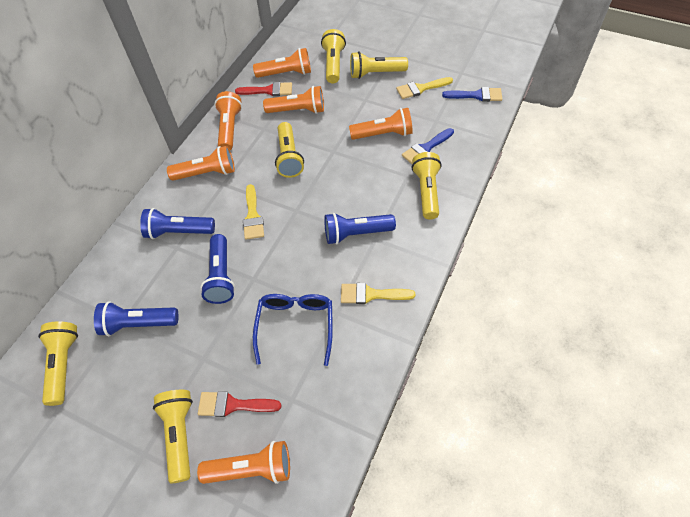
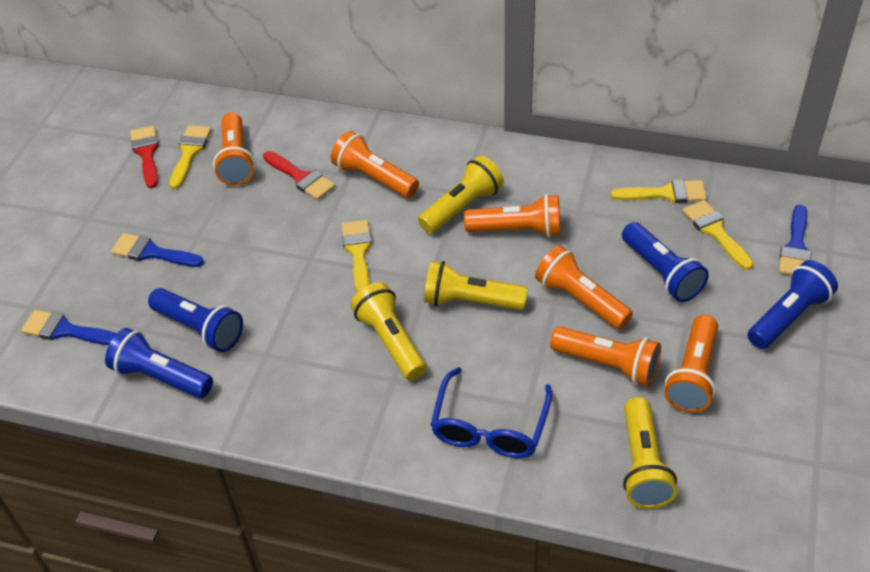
blue brush: 2 -> 3
yellow brush: 3 -> 4
yellow flashlight: 6 -> 4

